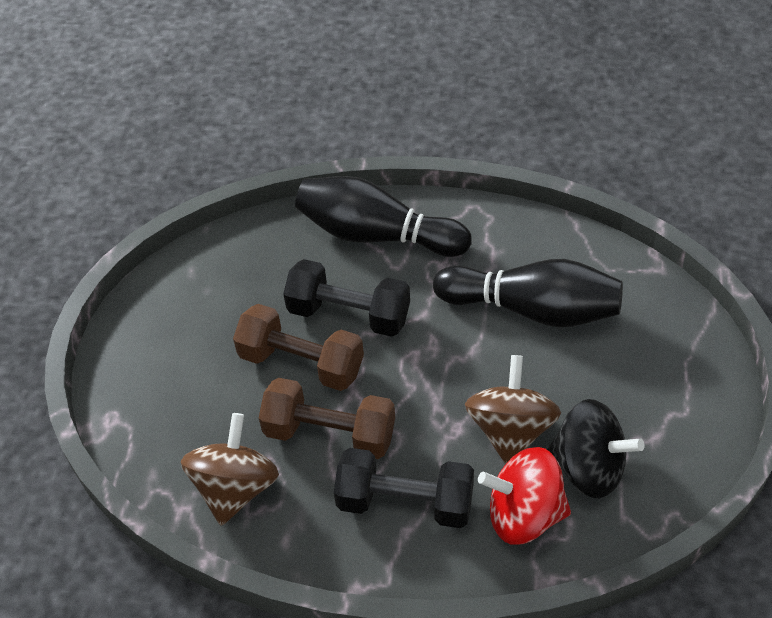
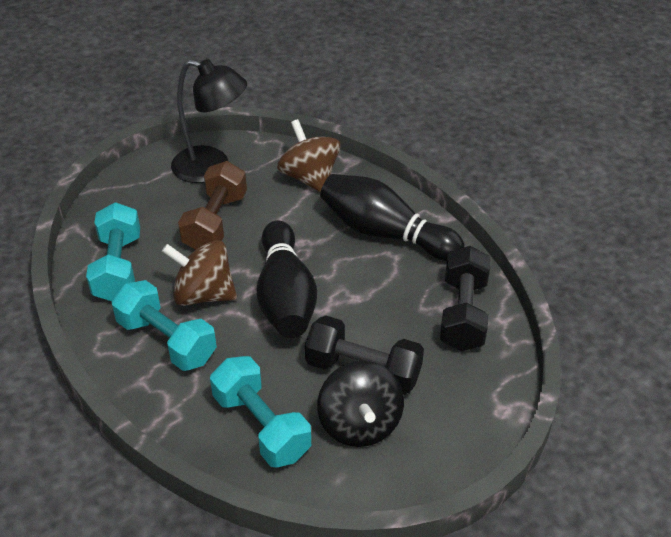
black lamp: 0 -> 1
brown dumbbell: 2 -> 1
red spinning top: 1 -> 0
turquoise dumbbell: 0 -> 3

